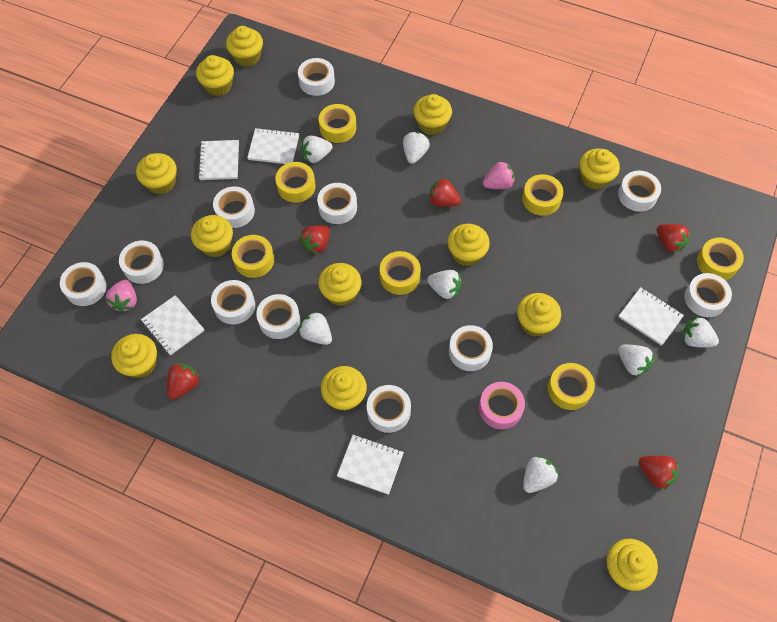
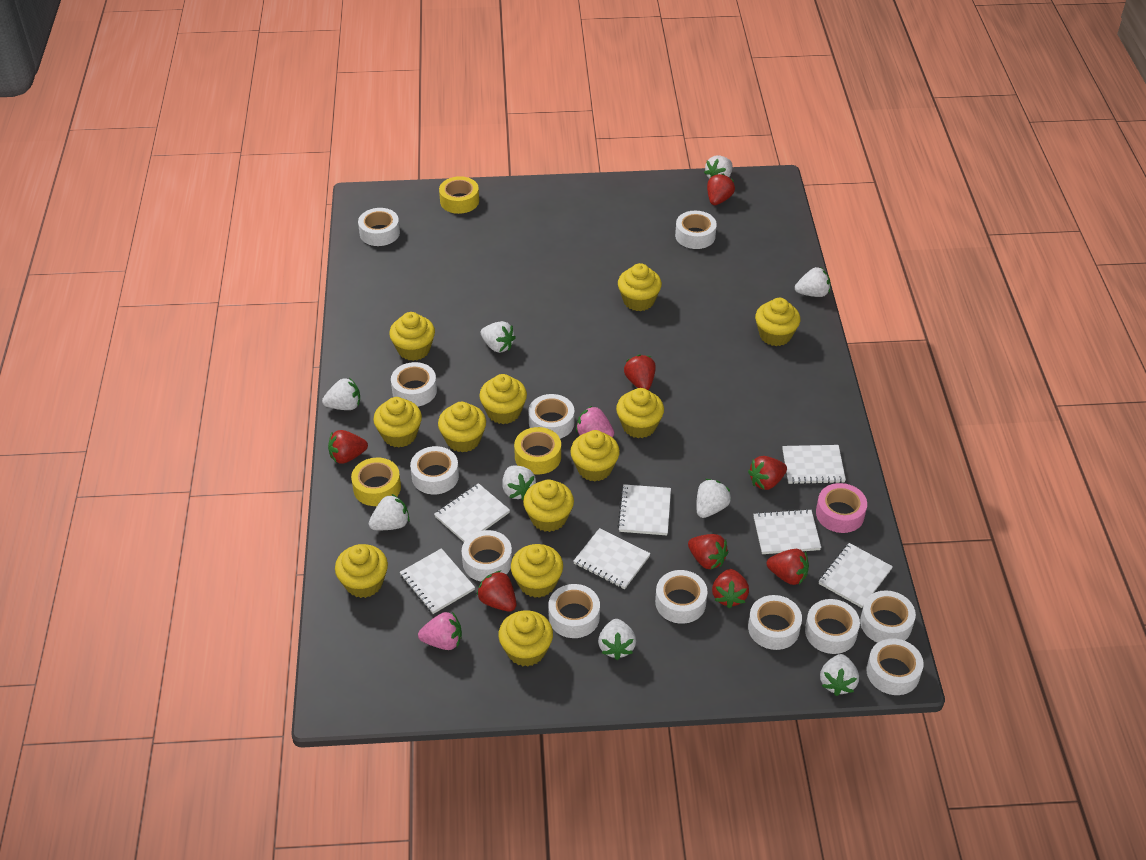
red strawberry: 5 -> 8
white notebook: 5 -> 7
white strawberry: 7 -> 9
white tape: 11 -> 12
yellow tape: 7 -> 3

